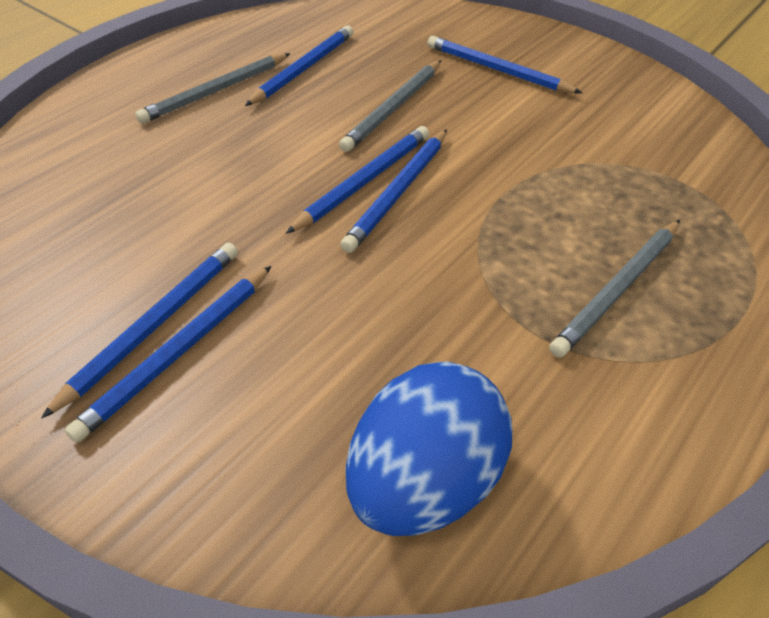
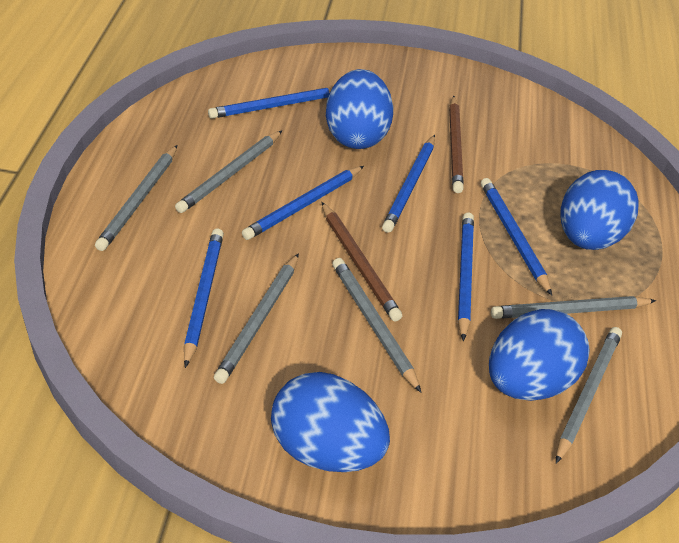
blue egg: 1 -> 4
brown pencil: 0 -> 2
grey pencil: 3 -> 6

